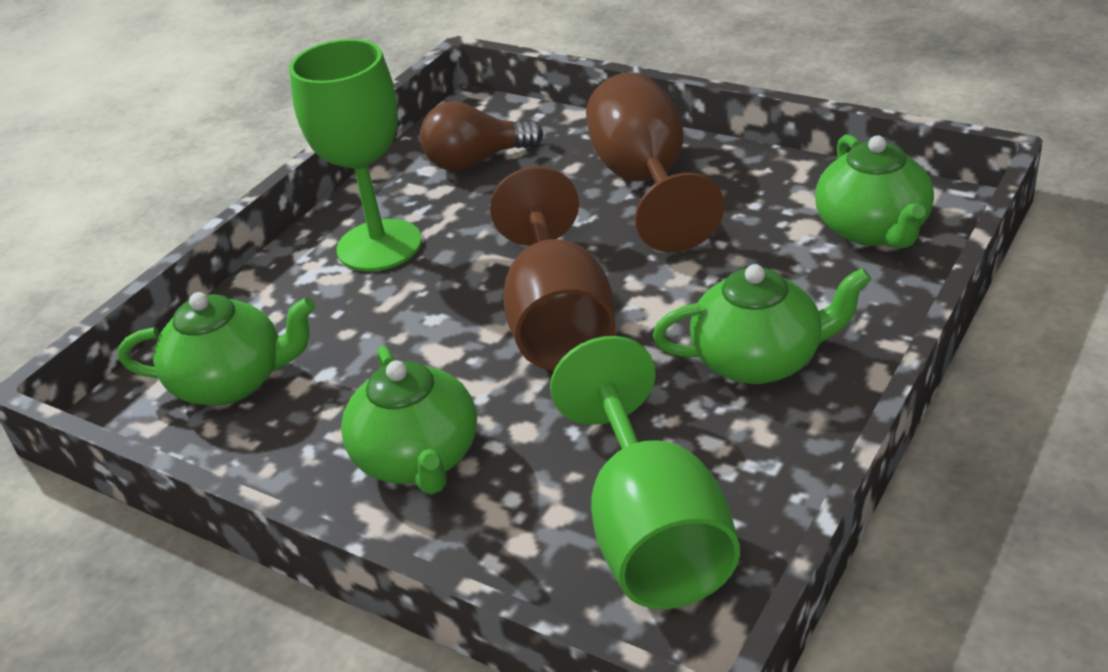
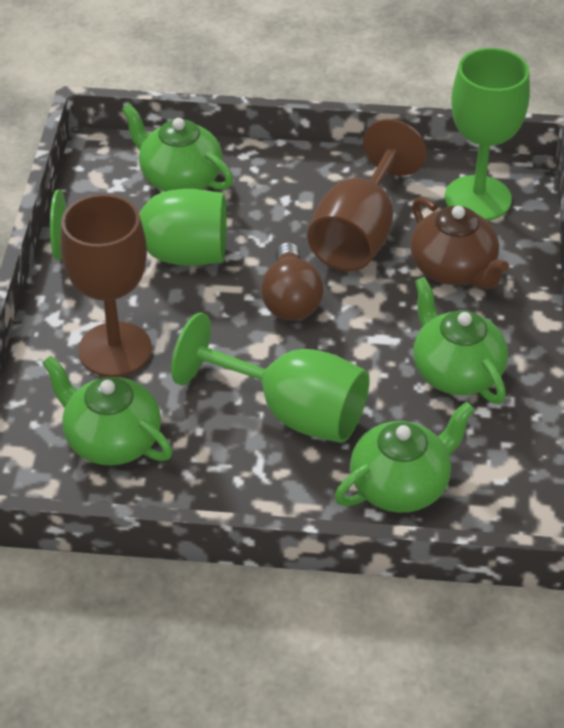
brown teapot: 0 -> 1
green goblet: 2 -> 3

